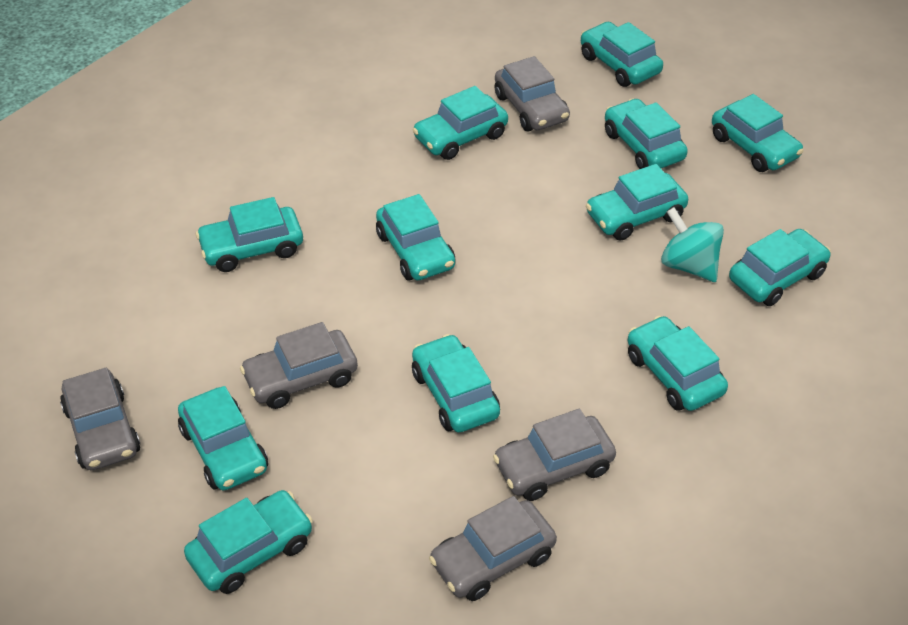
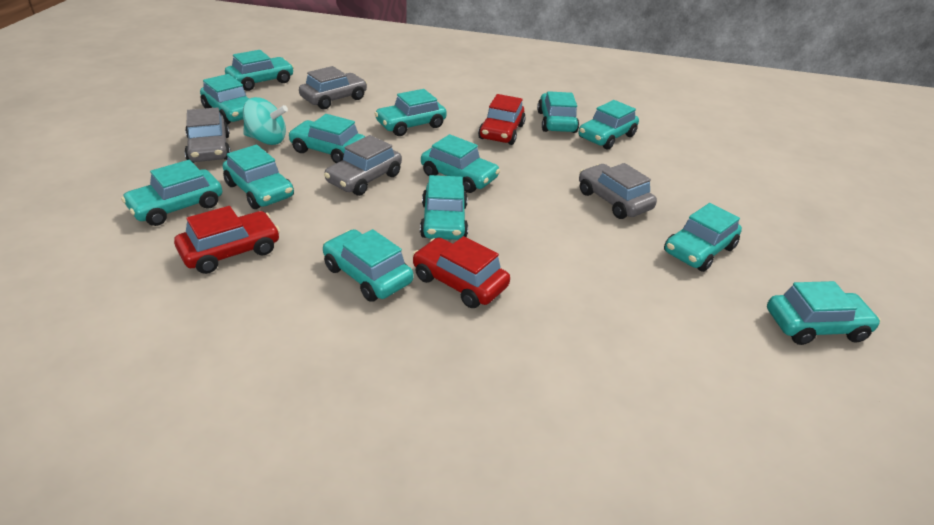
grey car: 5 -> 4
red car: 0 -> 3
turquoise car: 12 -> 13

